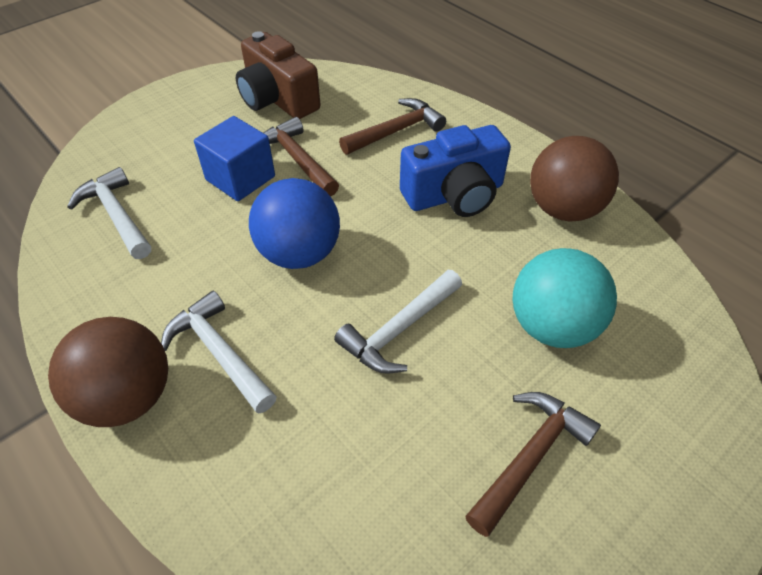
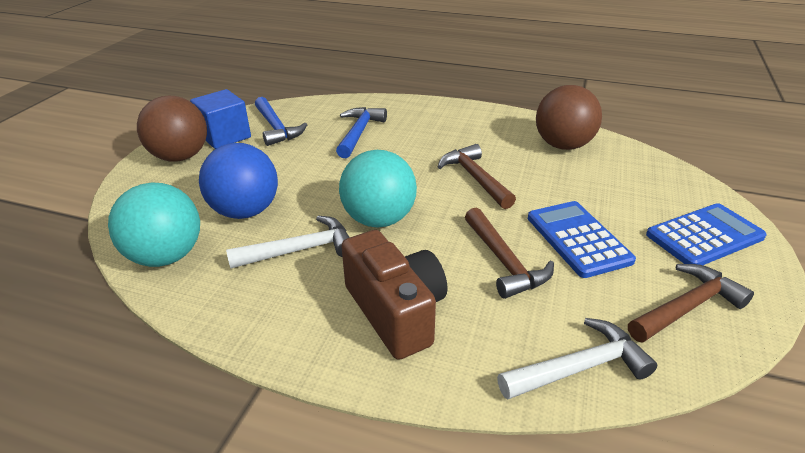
blue calculator: 0 -> 2
blue camera: 1 -> 0
blue hammer: 0 -> 2
turquoise ball: 1 -> 2
white hammer: 3 -> 2

